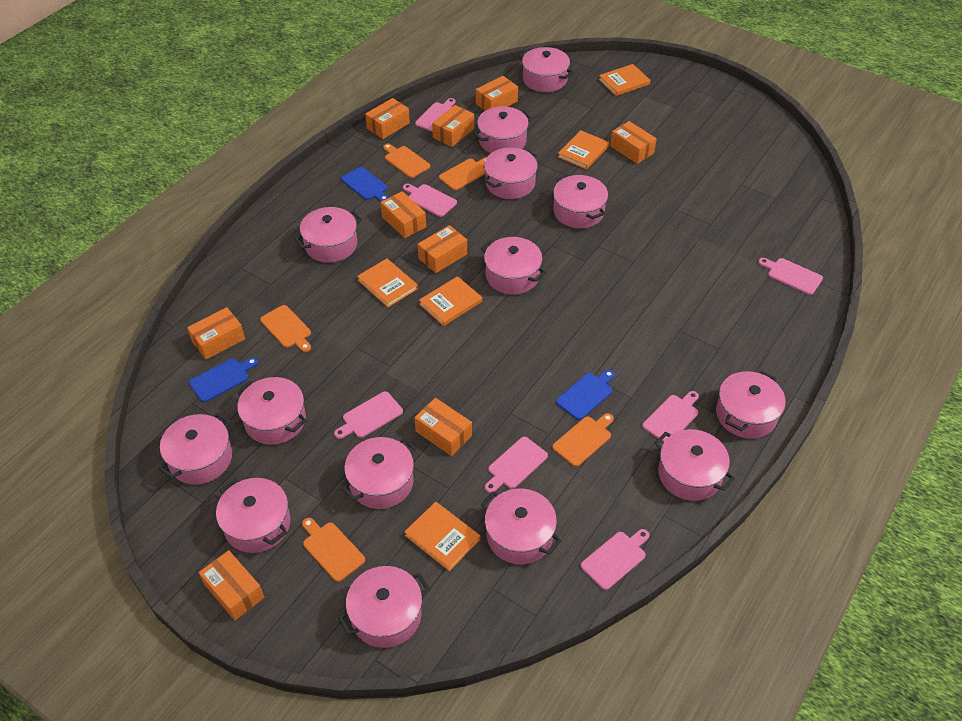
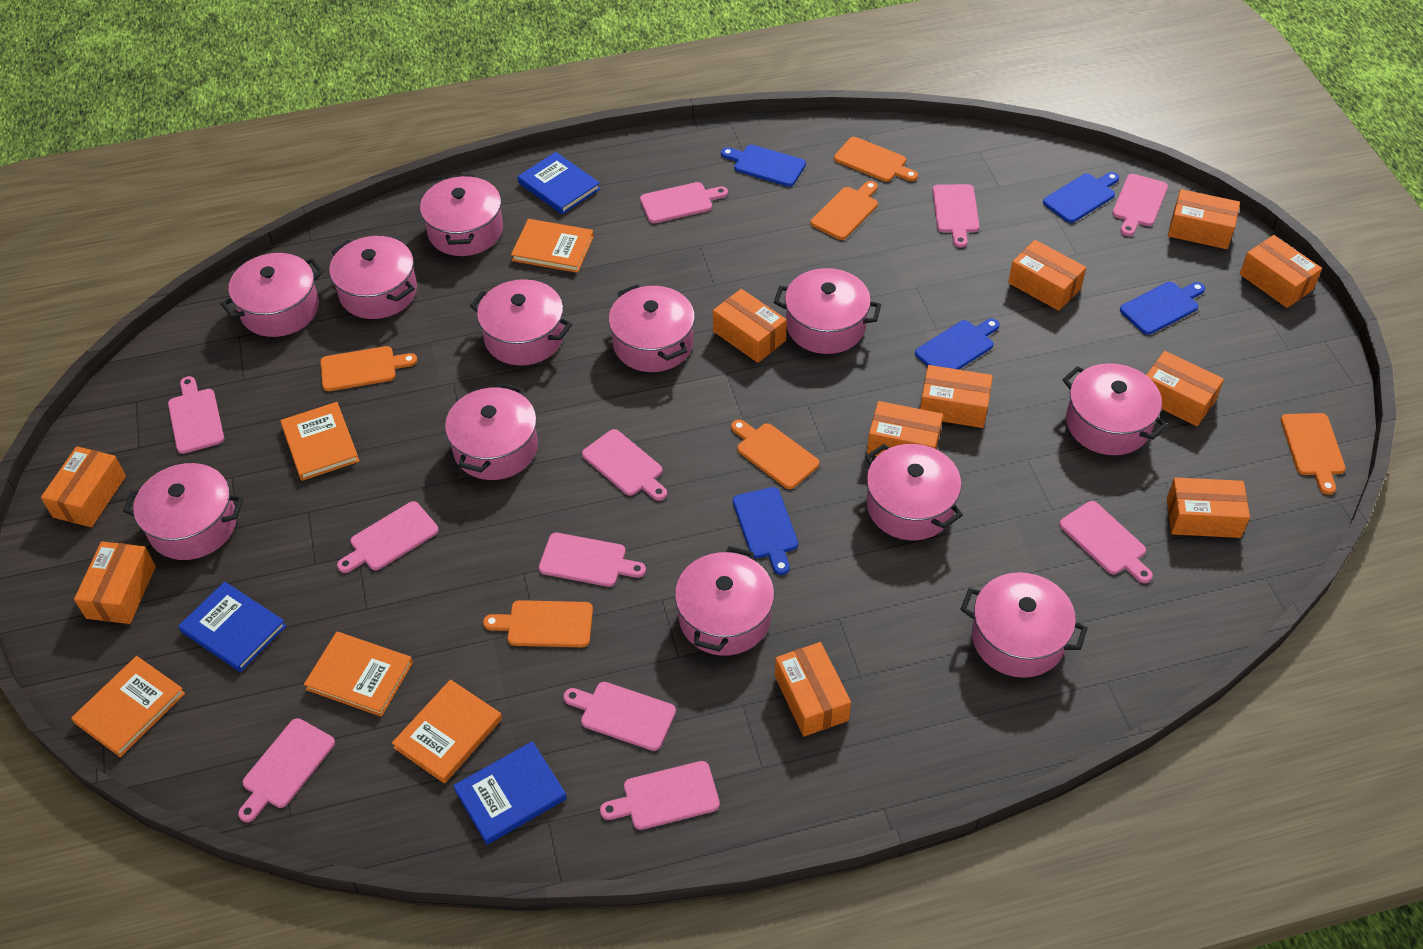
blue book: 0 -> 3
blue cutting board: 3 -> 5
orange box: 9 -> 11
orange cutting board: 5 -> 6
pink cutting board: 7 -> 11
pink pot: 14 -> 12

